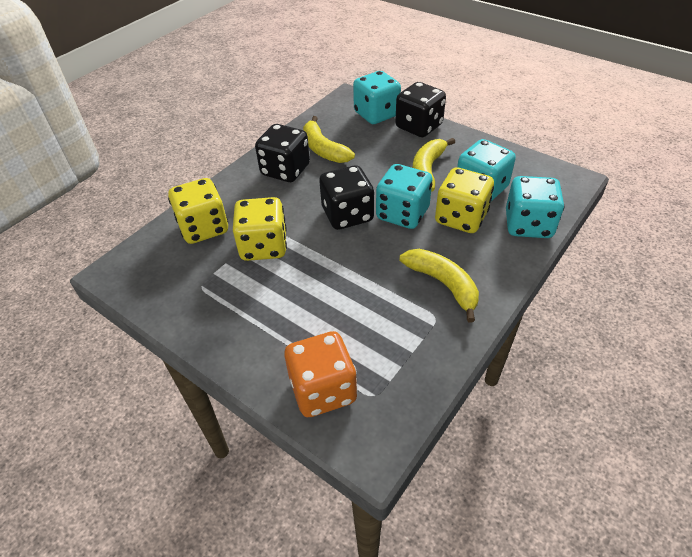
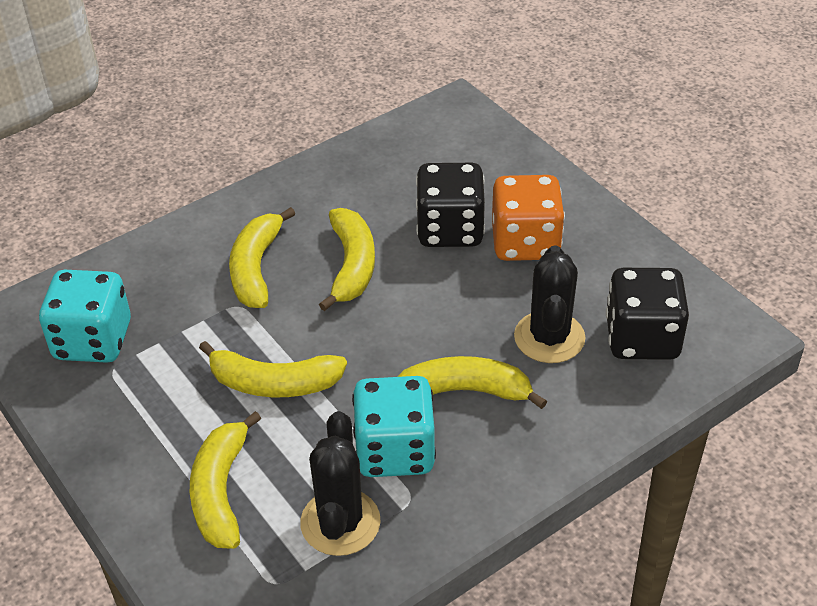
black cactus: 0 -> 2
black dice: 3 -> 2
turquoise dice: 4 -> 2
yellow banana: 3 -> 5
yellow dice: 3 -> 0

